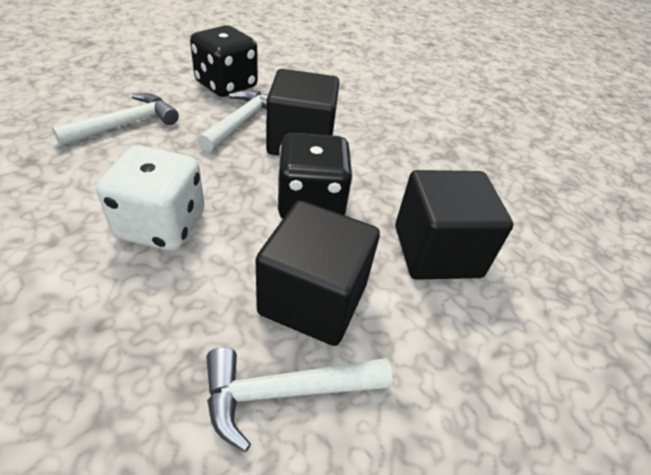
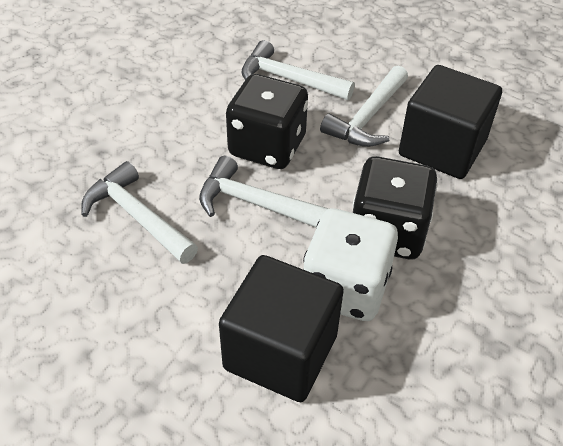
black cube: 3 -> 2
white hammer: 3 -> 4

